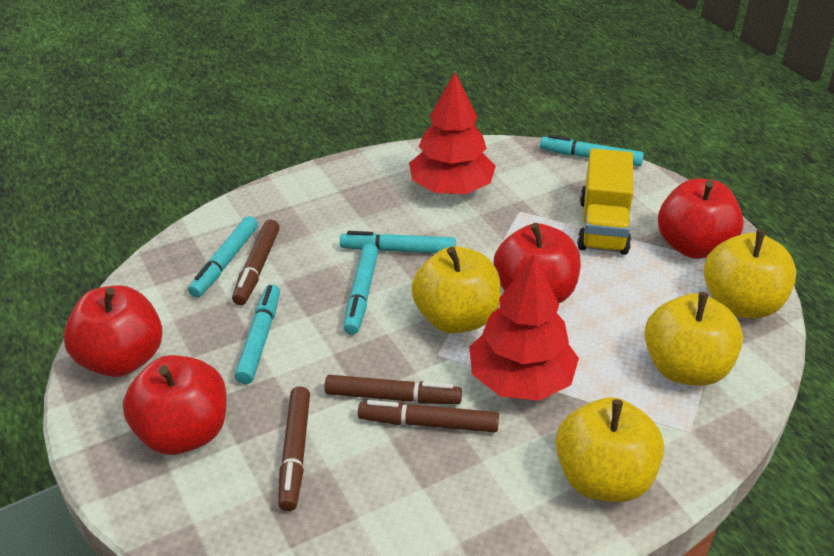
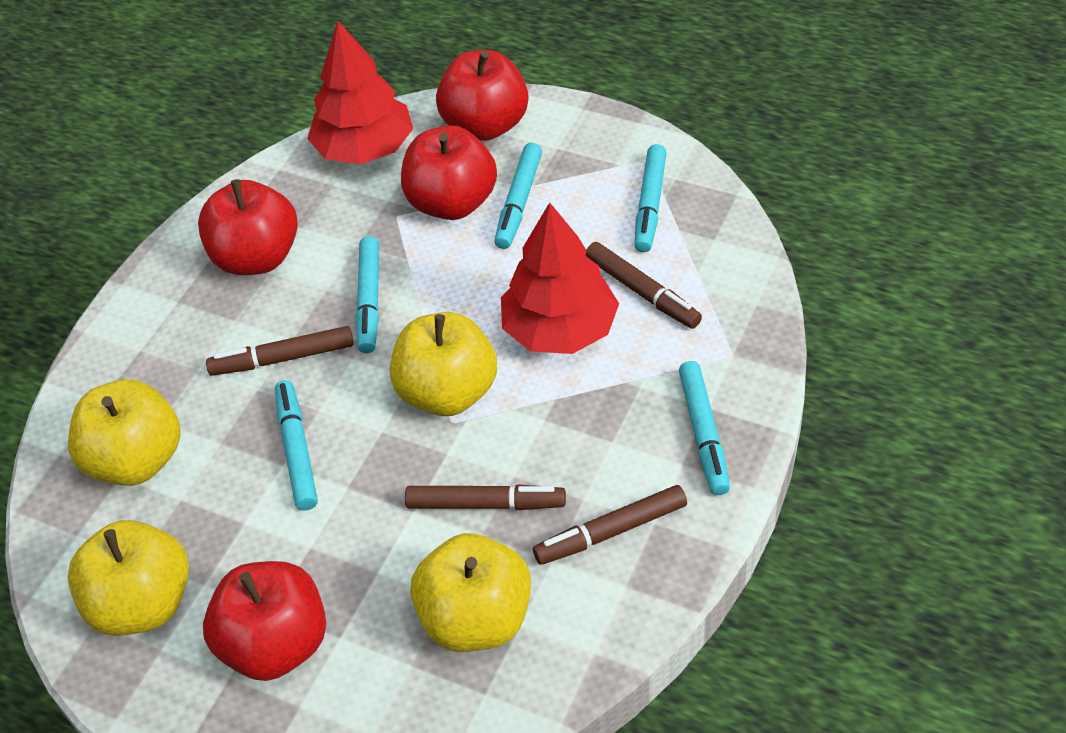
yellow truck: 1 -> 0

